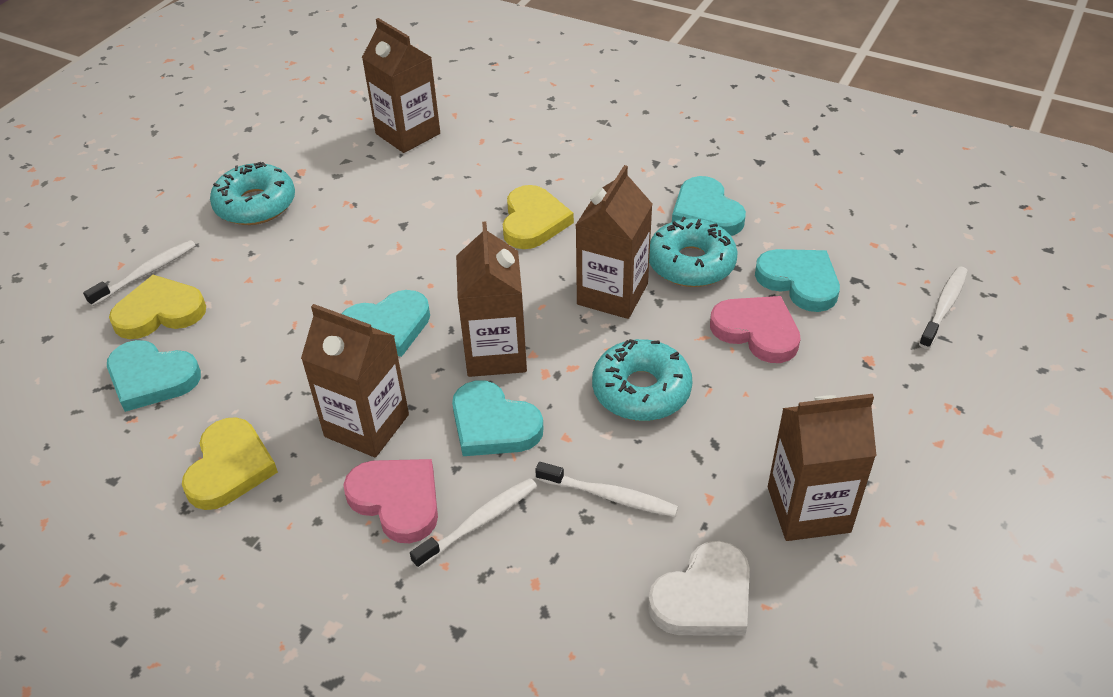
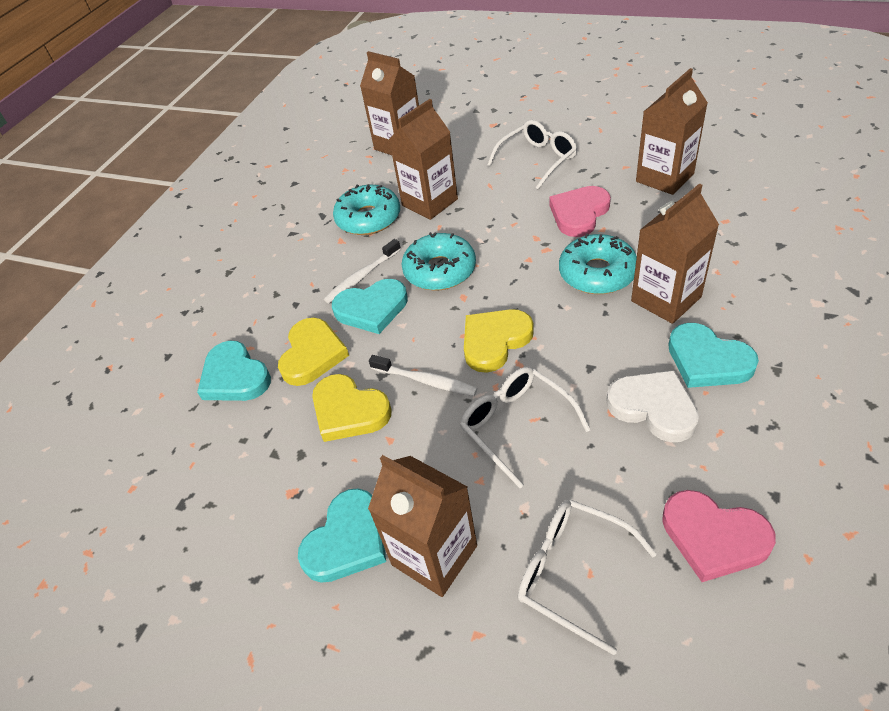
turquoise heart: 5 -> 4
white glasses: 0 -> 3
white toothbrush: 4 -> 2

